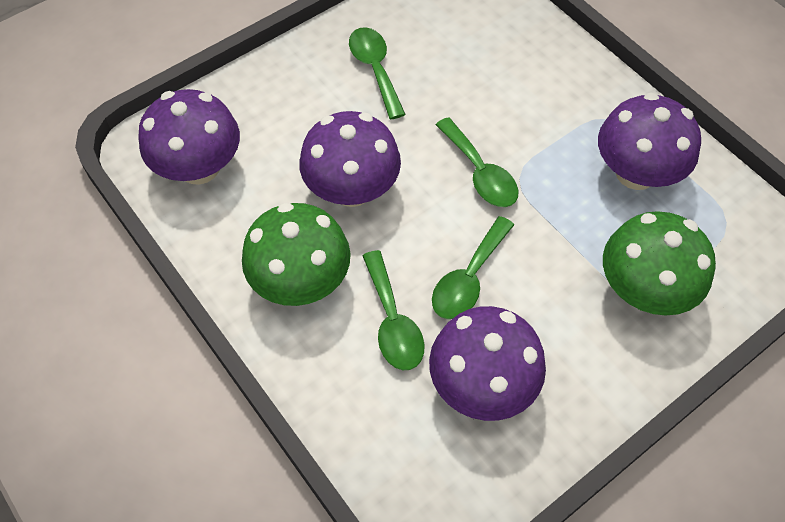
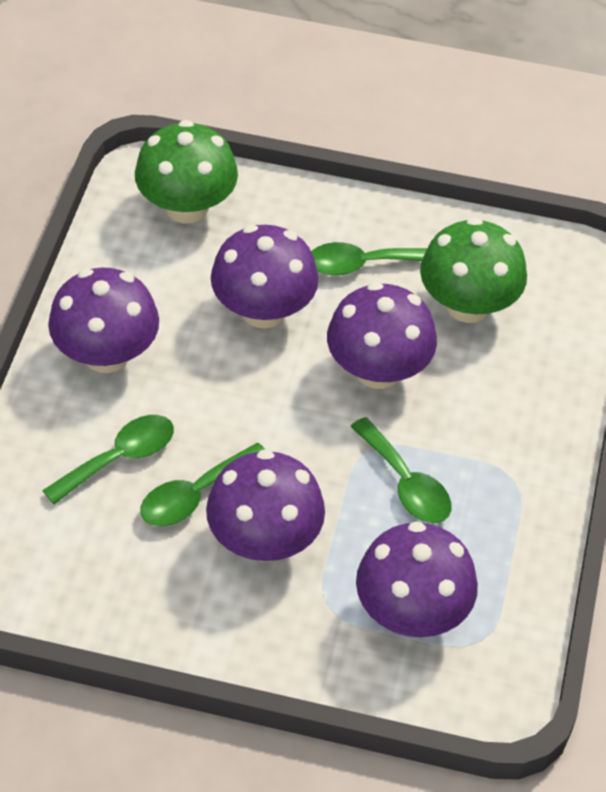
purple mushroom: 4 -> 5

